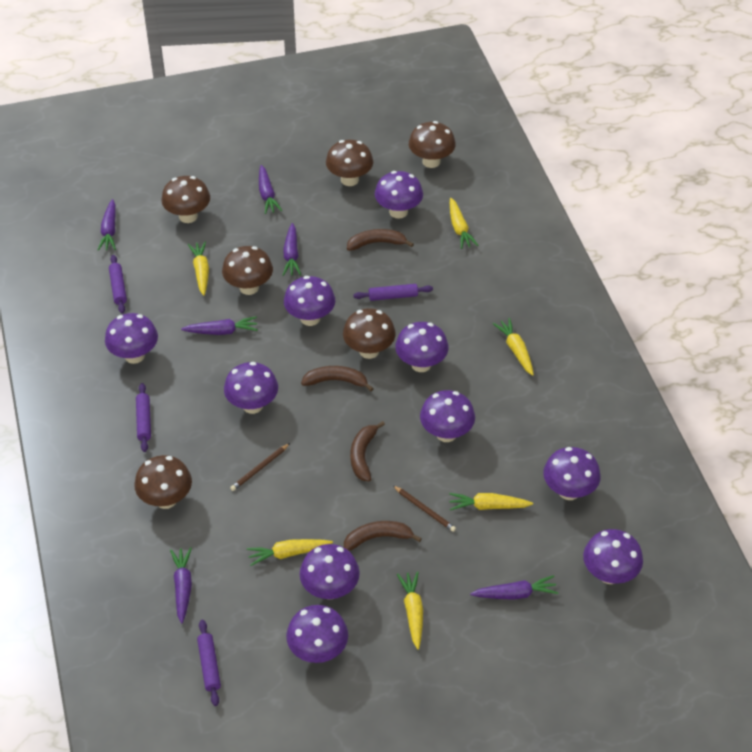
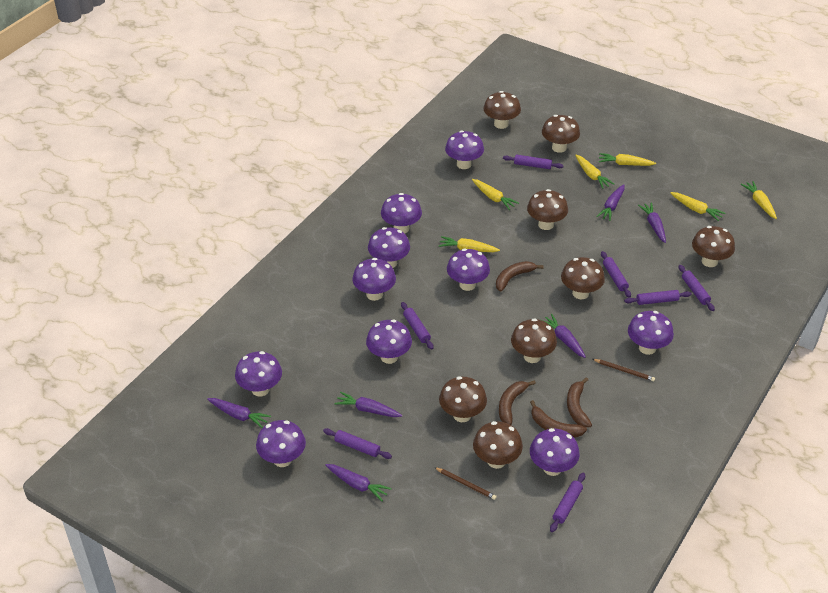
brown mushroom: 6 -> 8
purple rolling pin: 4 -> 7

